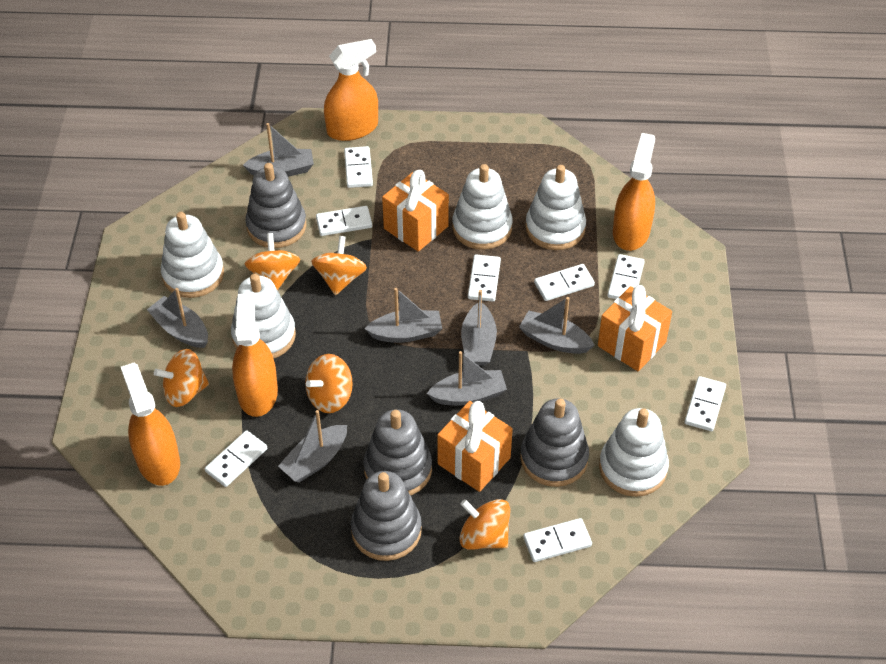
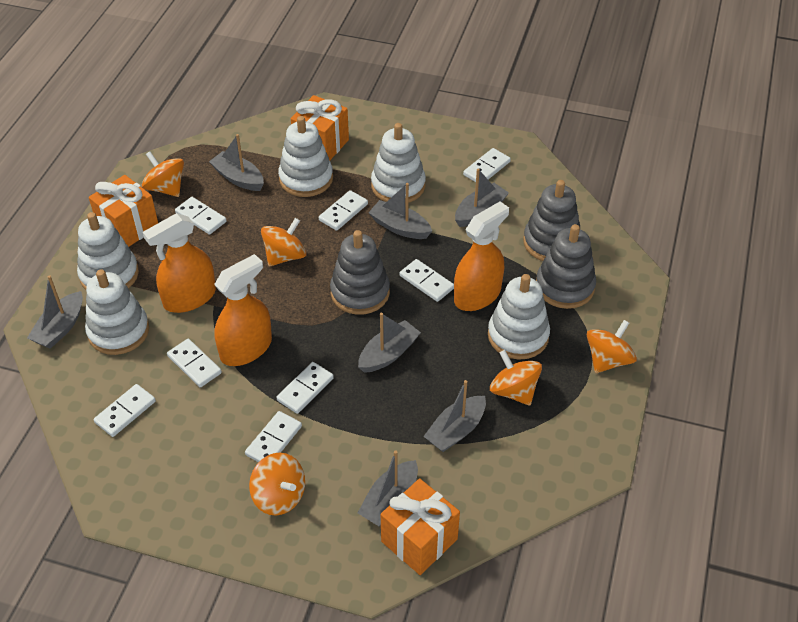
grey stacking toy: 4 -> 3
orange spray bottle: 4 -> 3

